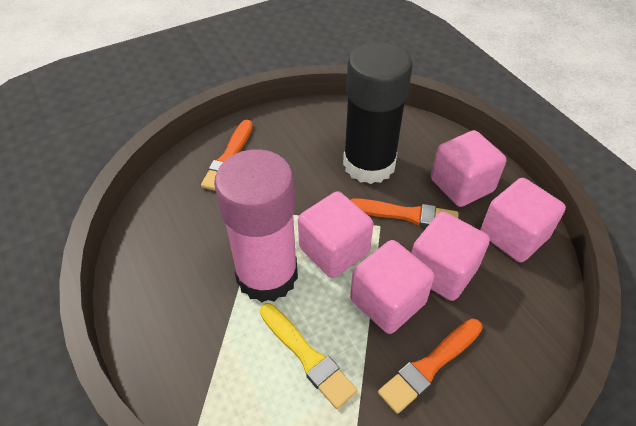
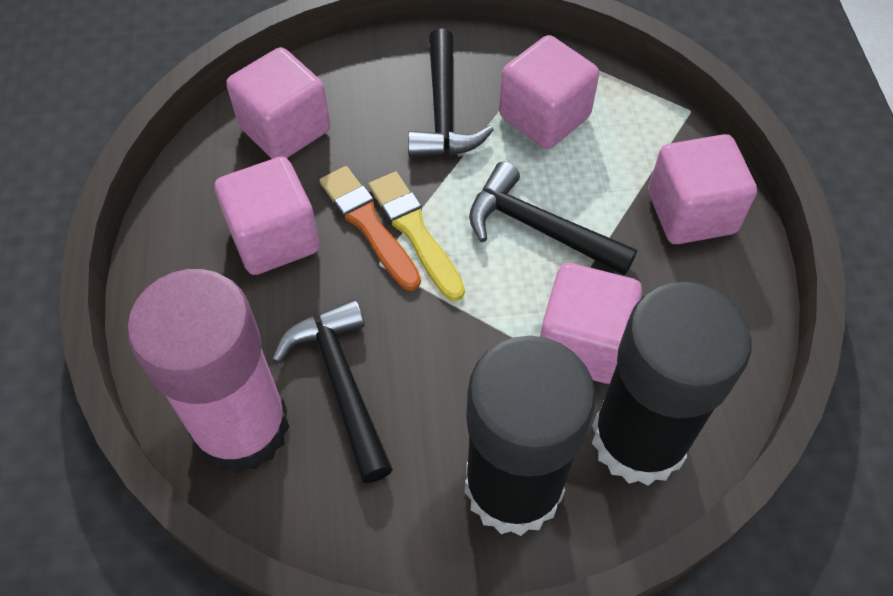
black glue stick: 1 -> 2
black hammer: 0 -> 3
orange brush: 3 -> 1

